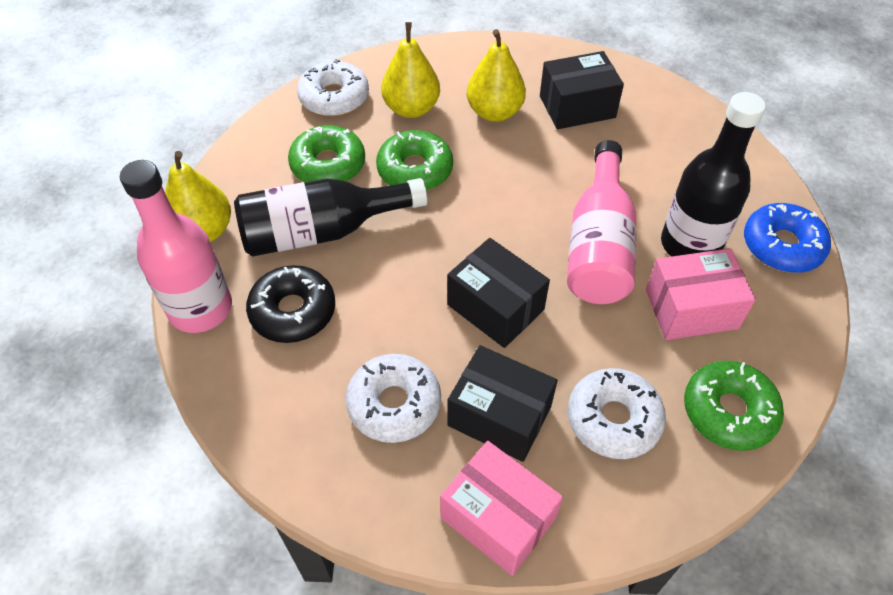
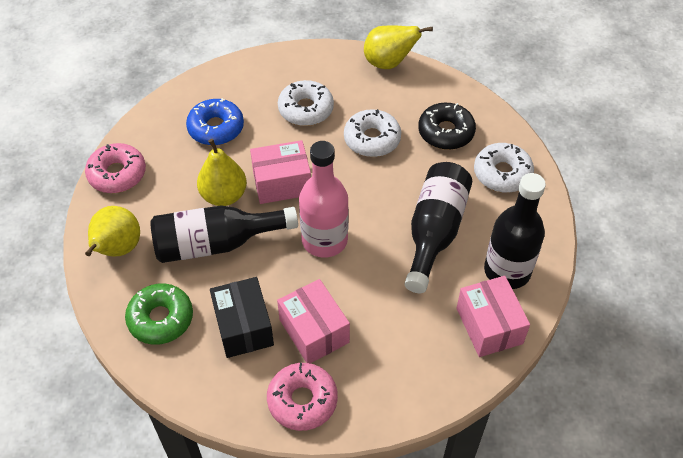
black bottle: 2 -> 3
black box: 3 -> 1
green donut: 3 -> 1
pink bottle: 2 -> 1
pink box: 2 -> 3
pink donut: 0 -> 2

